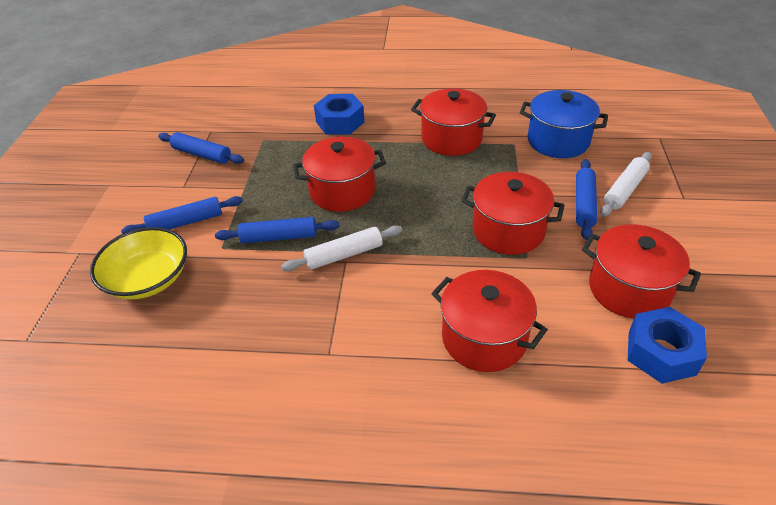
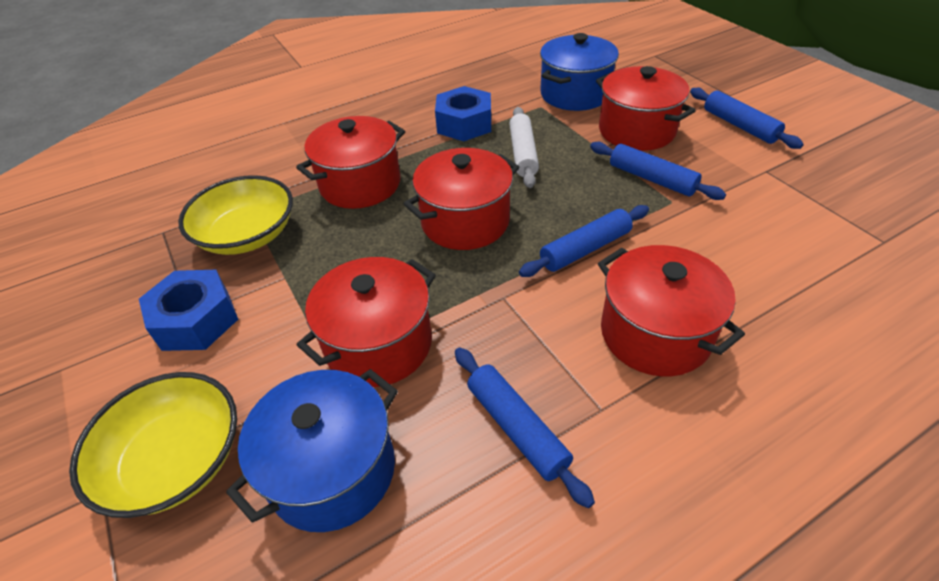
blue pot: 1 -> 2
white rolling pin: 2 -> 1
yellow bowl: 1 -> 2

